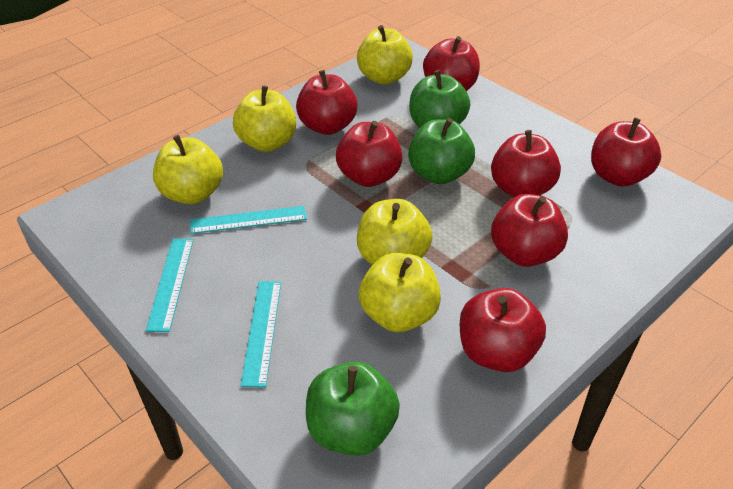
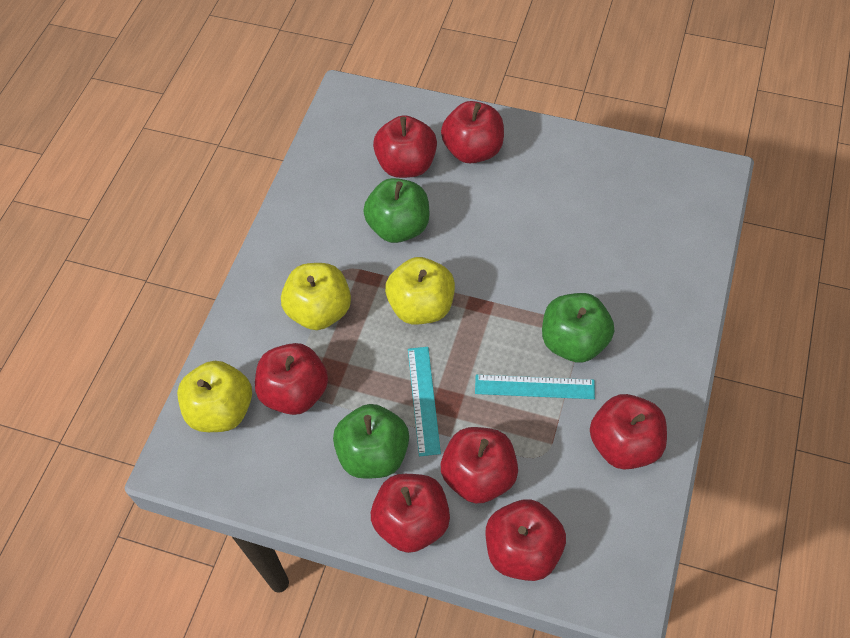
turquoise ruler: 3 -> 2
yellow apple: 5 -> 3

